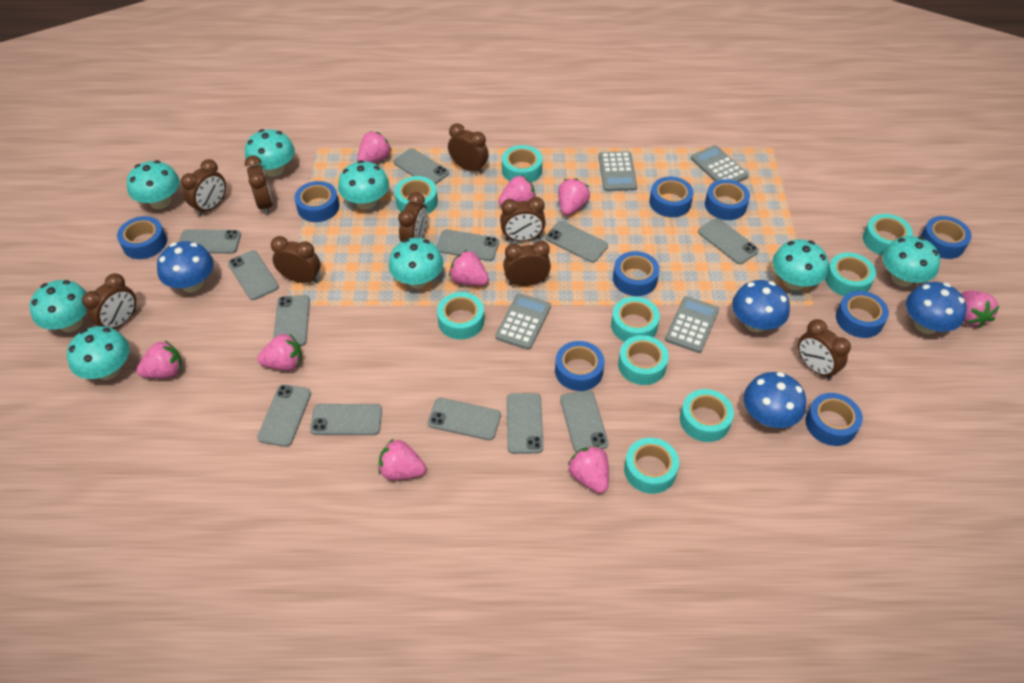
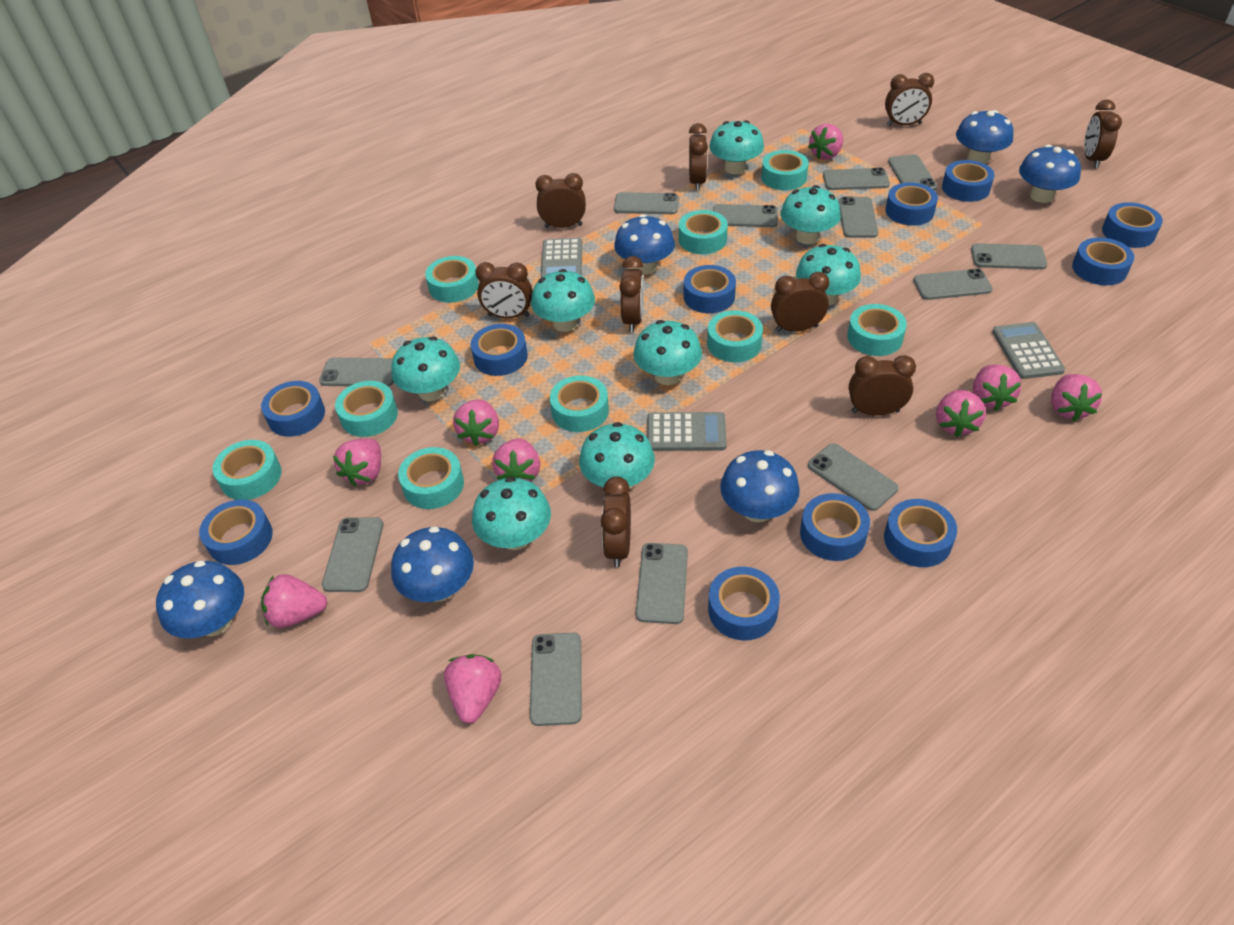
blue mushroom: 4 -> 6
blue tape: 9 -> 11
grey calculator: 4 -> 3

